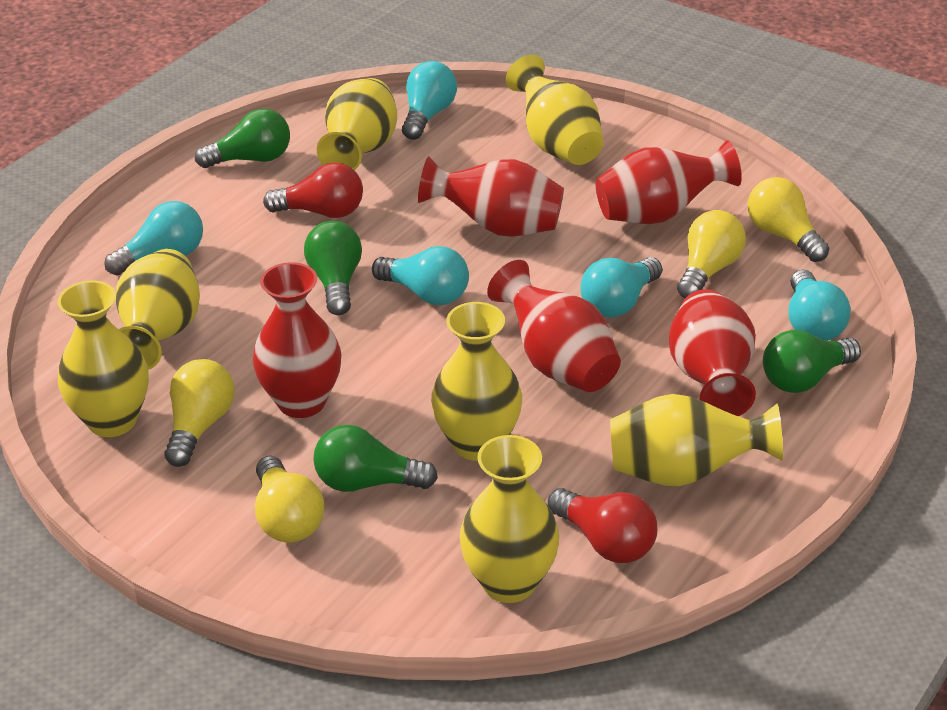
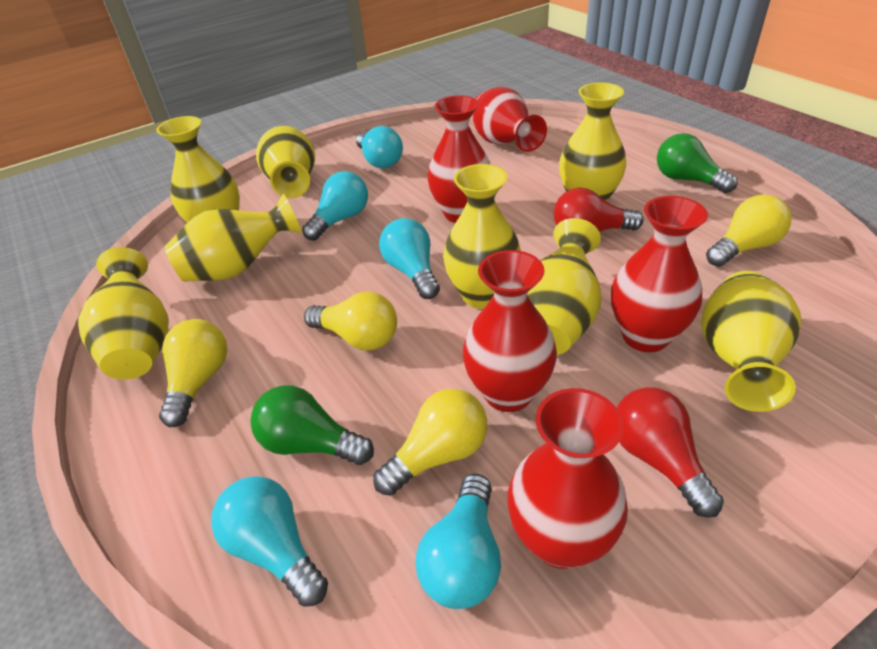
green light bulb: 4 -> 2
yellow vase: 7 -> 8

